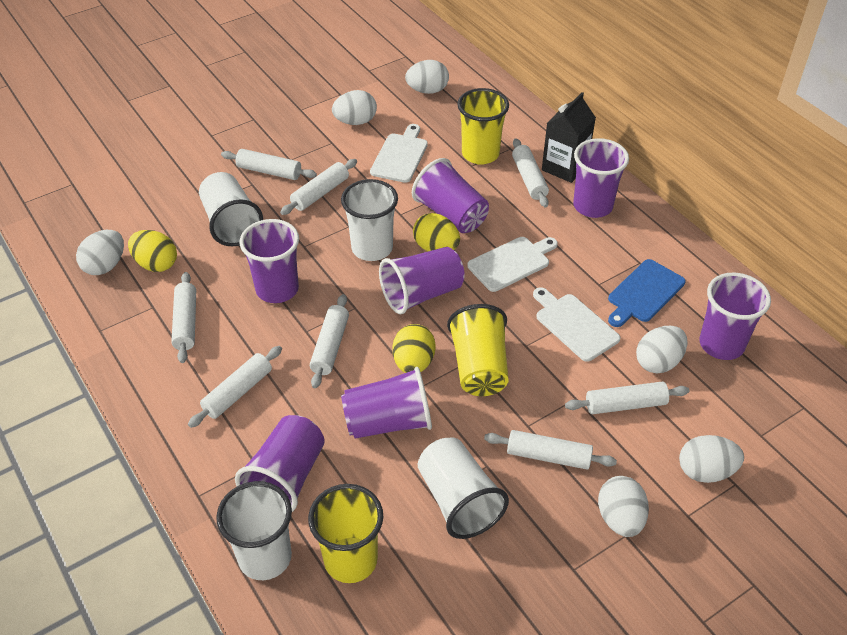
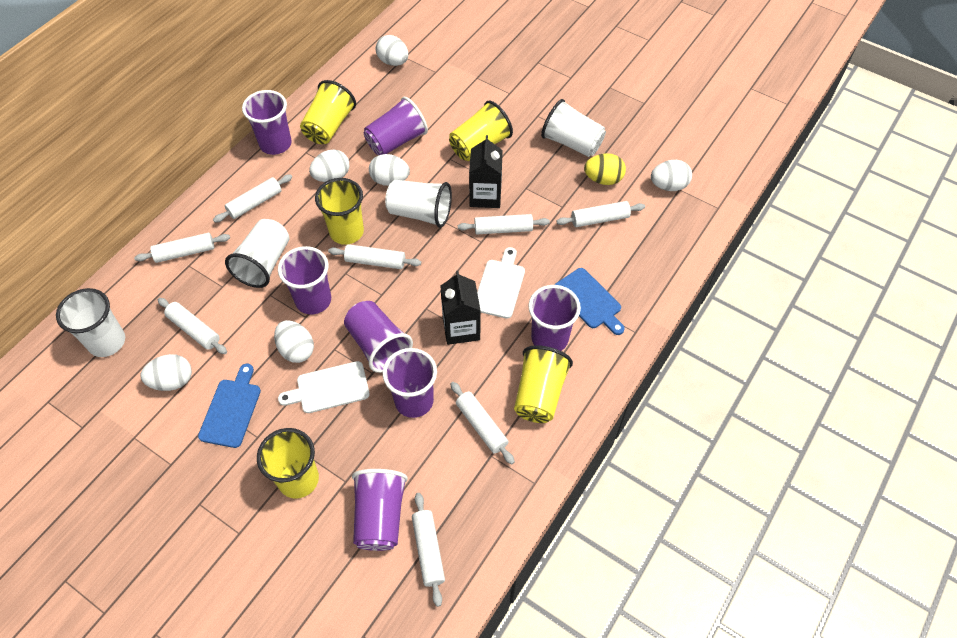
black carton: 1 -> 2
blue cutting board: 1 -> 2
white cutting board: 3 -> 2
yellow cup: 3 -> 5
yellow egg: 3 -> 1

